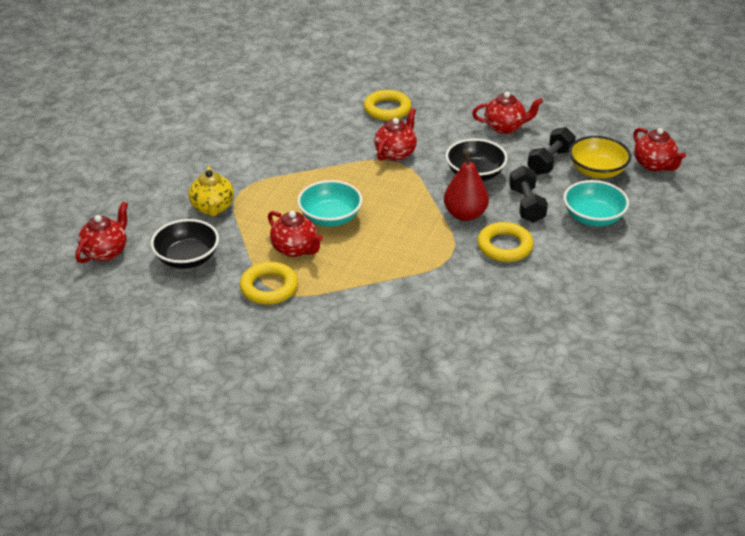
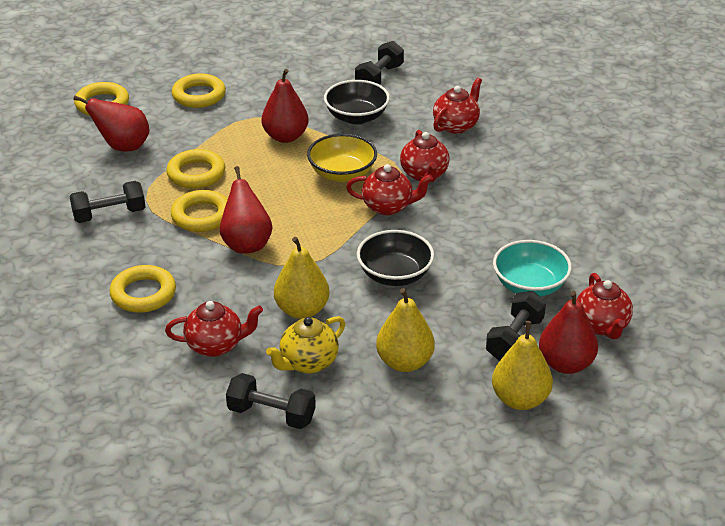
black dumbbell: 2 -> 4
red pear: 1 -> 4
turquoise bowl: 2 -> 1
yellow pear: 0 -> 3
yellow ring: 3 -> 5

